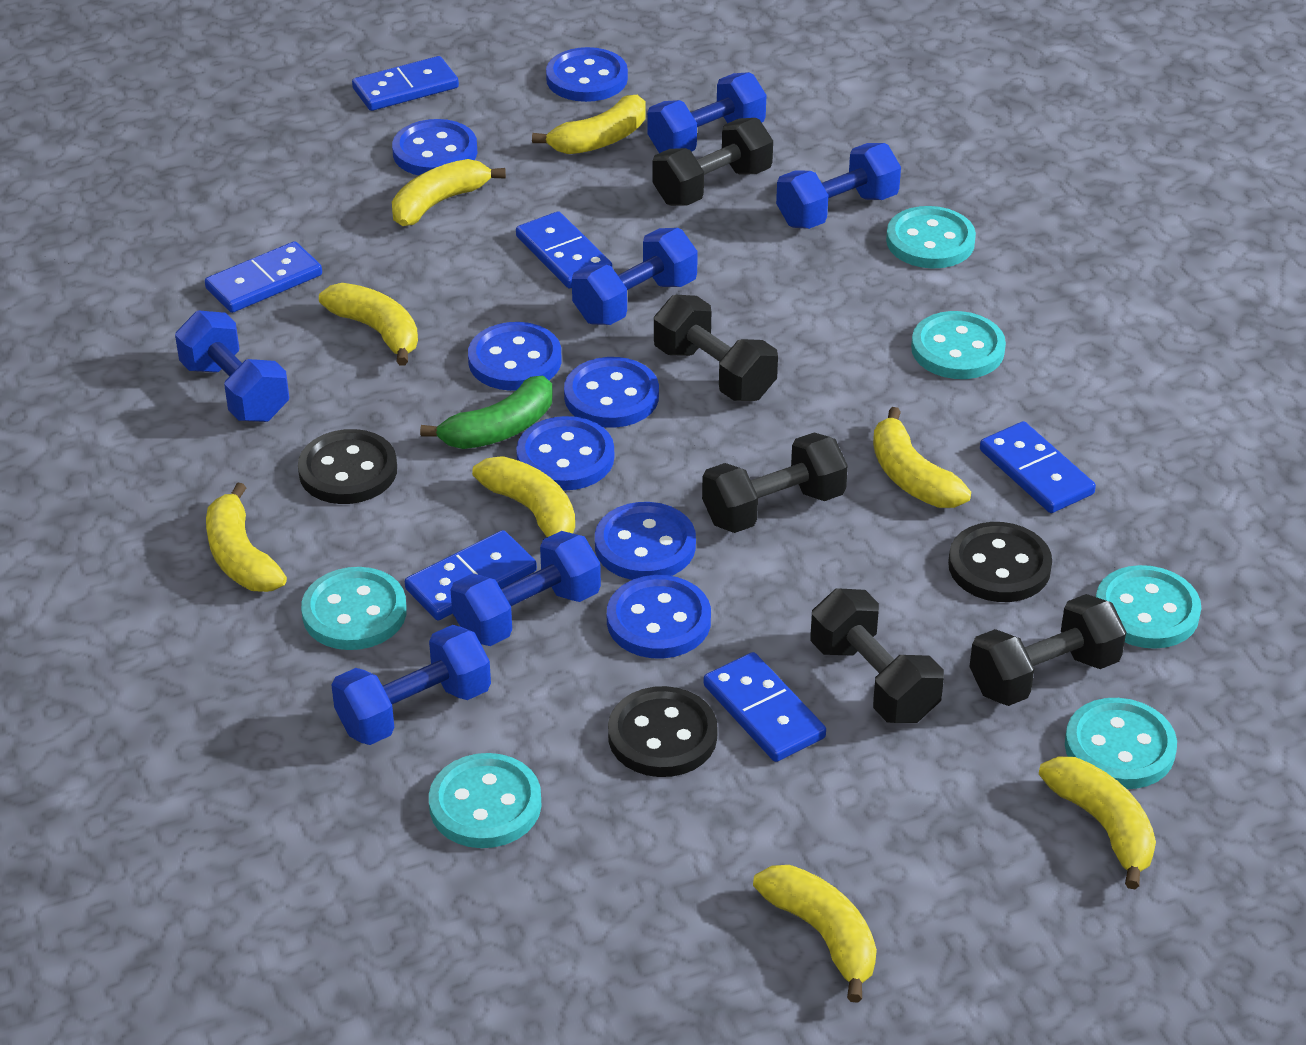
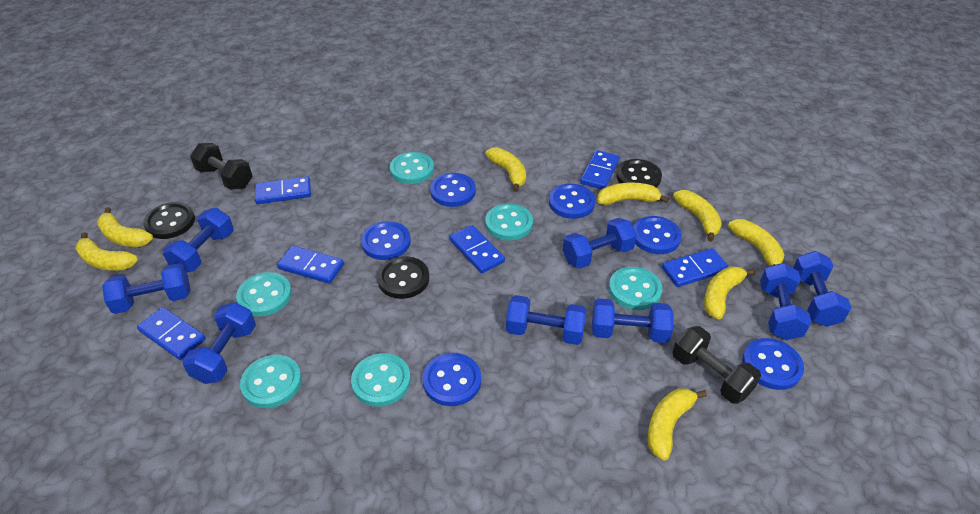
black dumbbell: 5 -> 2
blue button: 7 -> 6
blue dumbbell: 6 -> 8
green banana: 1 -> 0

